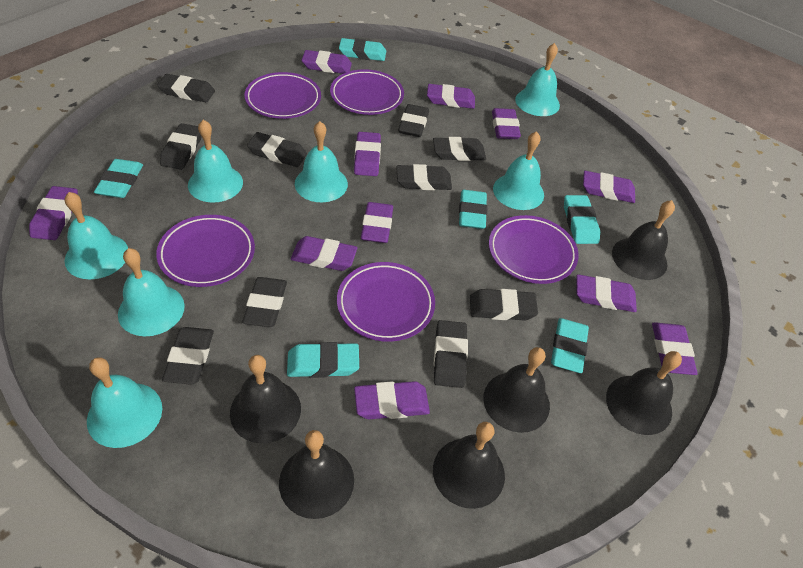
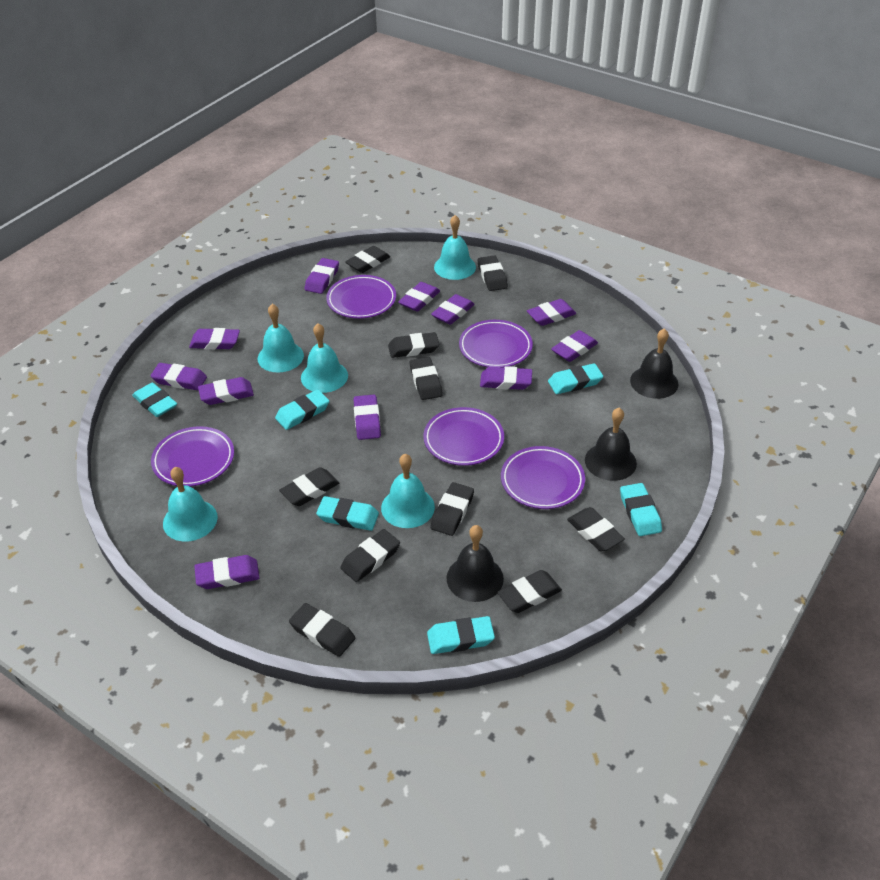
black bell: 6 -> 3
turquoise bell: 7 -> 5

